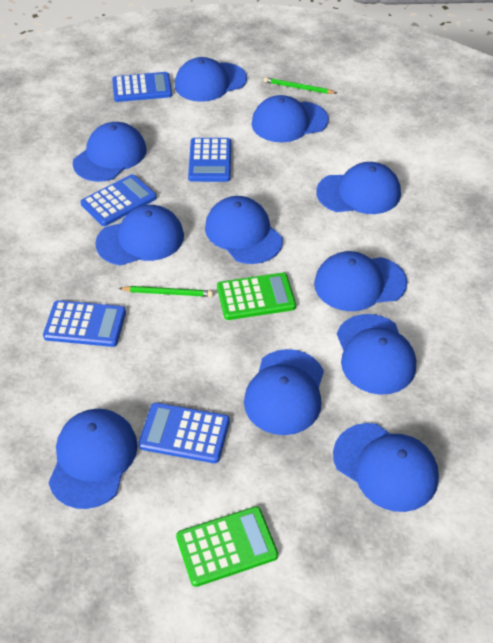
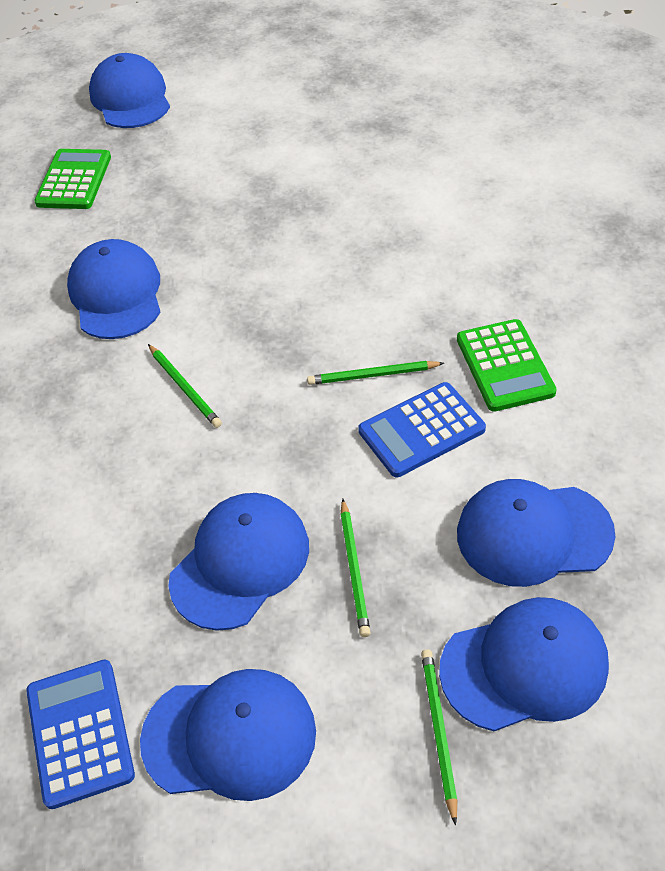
blue calculator: 5 -> 2
blue cap: 11 -> 6
green pencil: 2 -> 4

